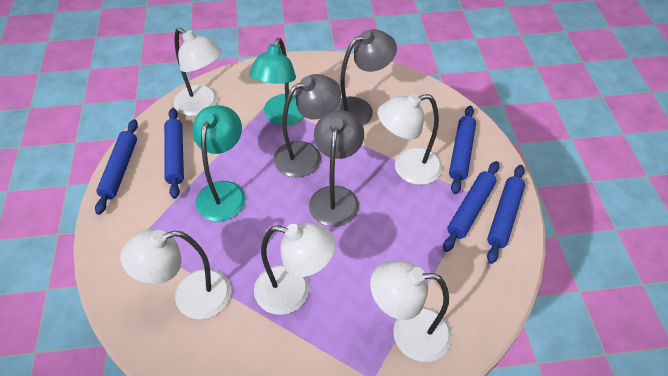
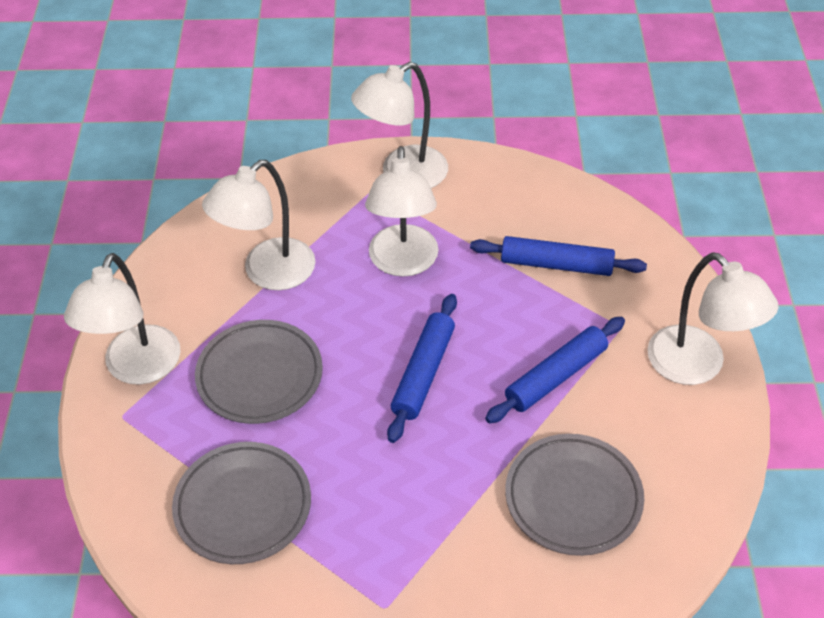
blue rolling pin: 5 -> 3
grey lamp: 3 -> 0
grey plate: 0 -> 3
turquoise lamp: 2 -> 0

